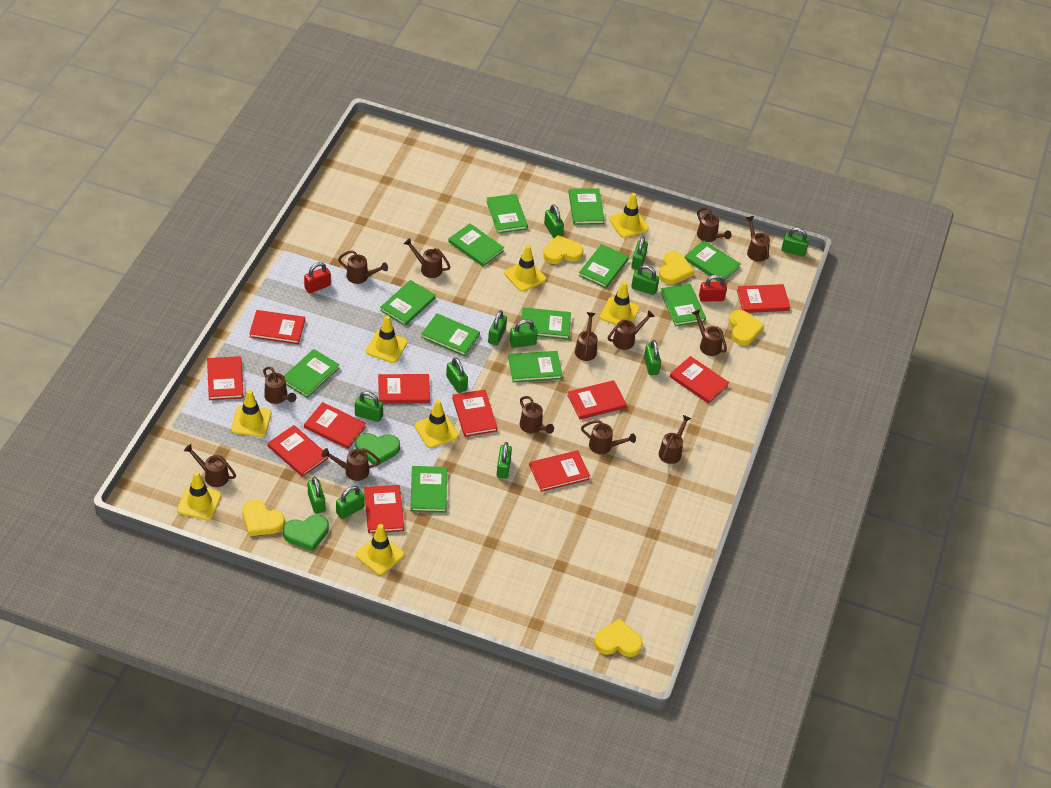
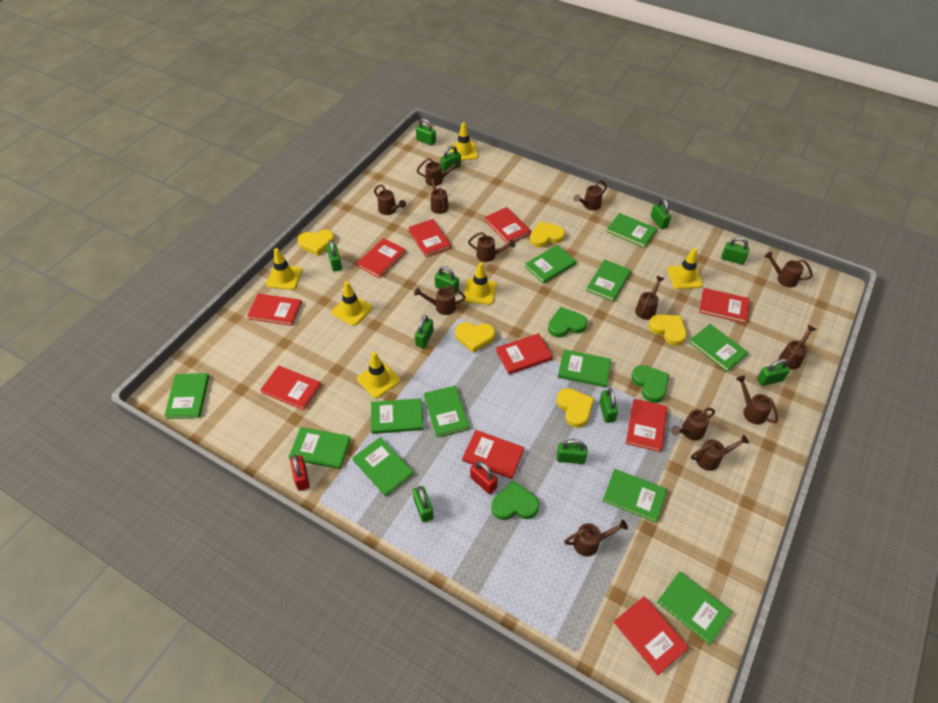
green heart: 2 -> 3
green padlock: 12 -> 11
red book: 11 -> 10
yellow traffic cone: 8 -> 6

